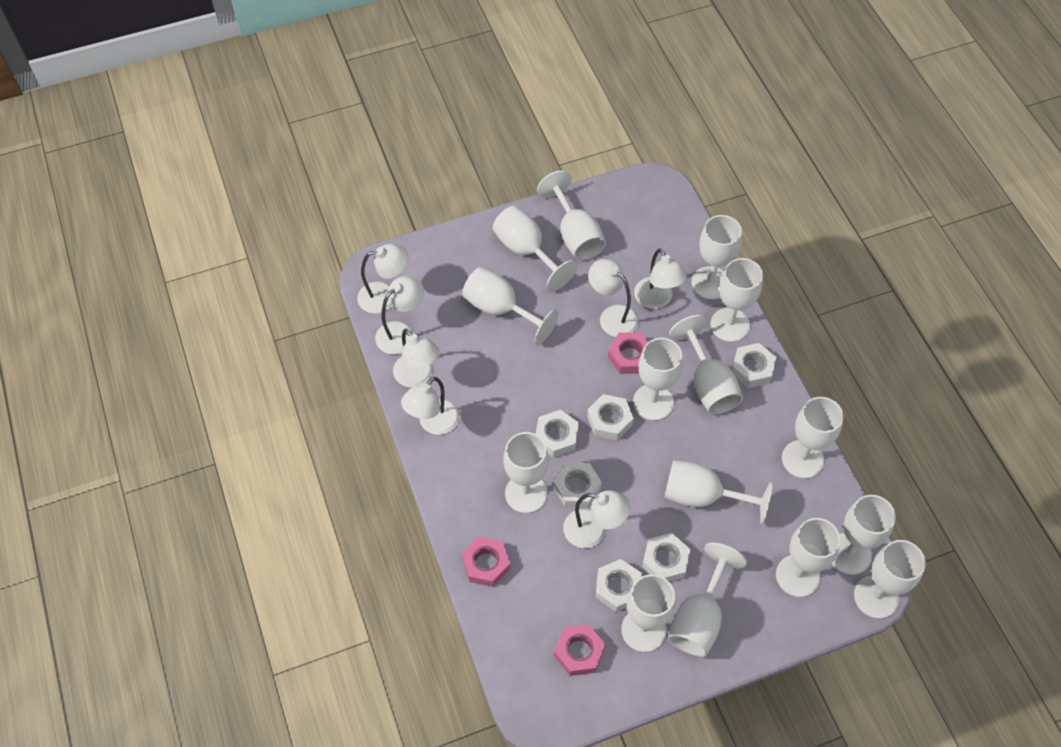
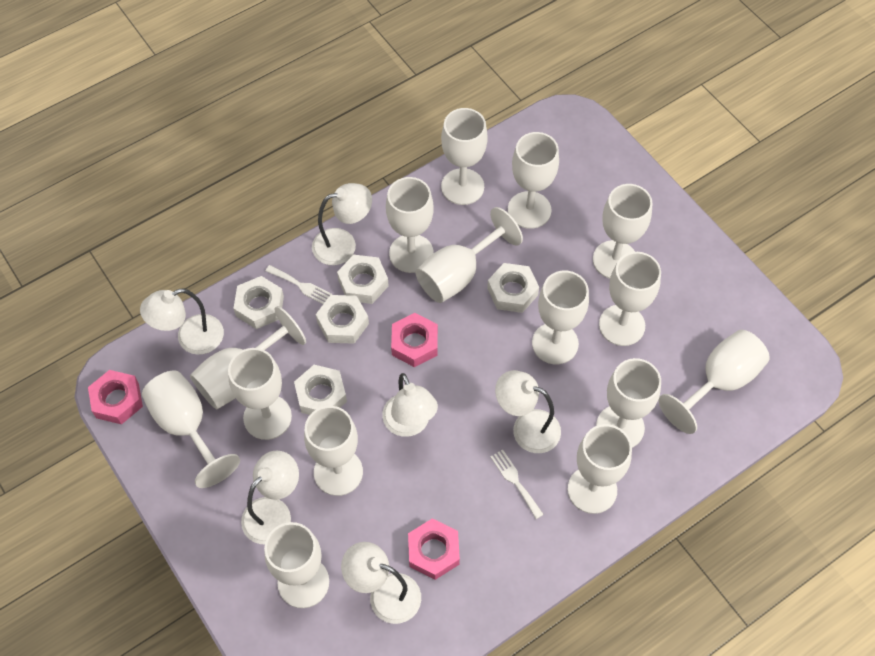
white fork: 0 -> 2
white lamp: 7 -> 6
white nut: 6 -> 5

